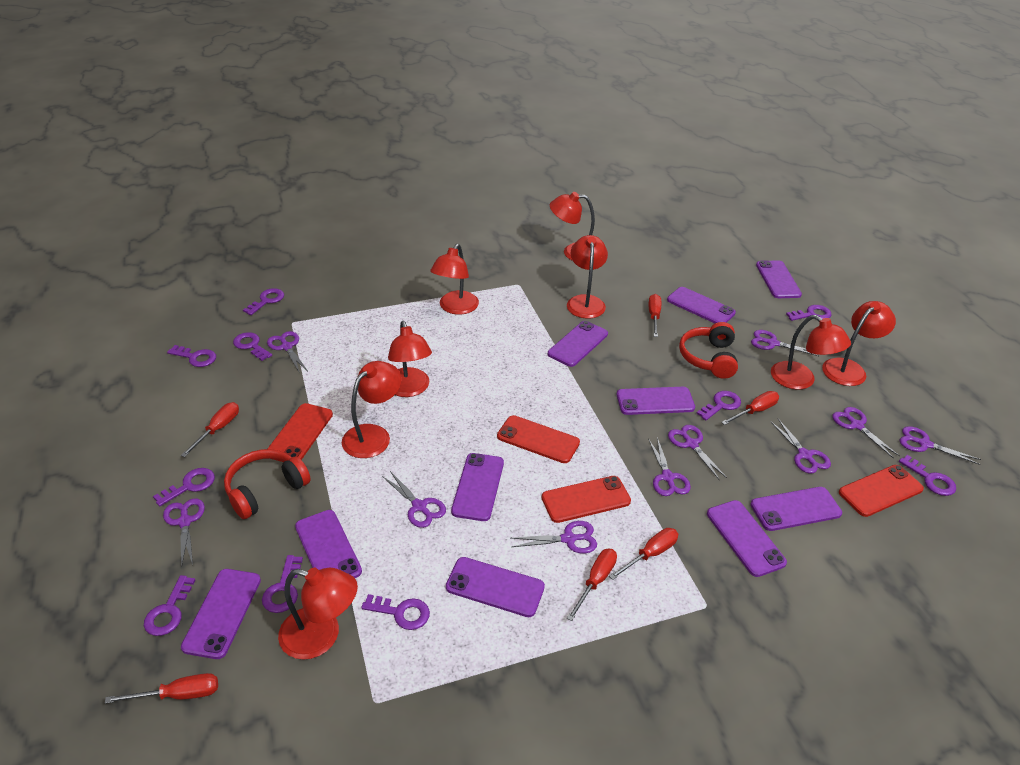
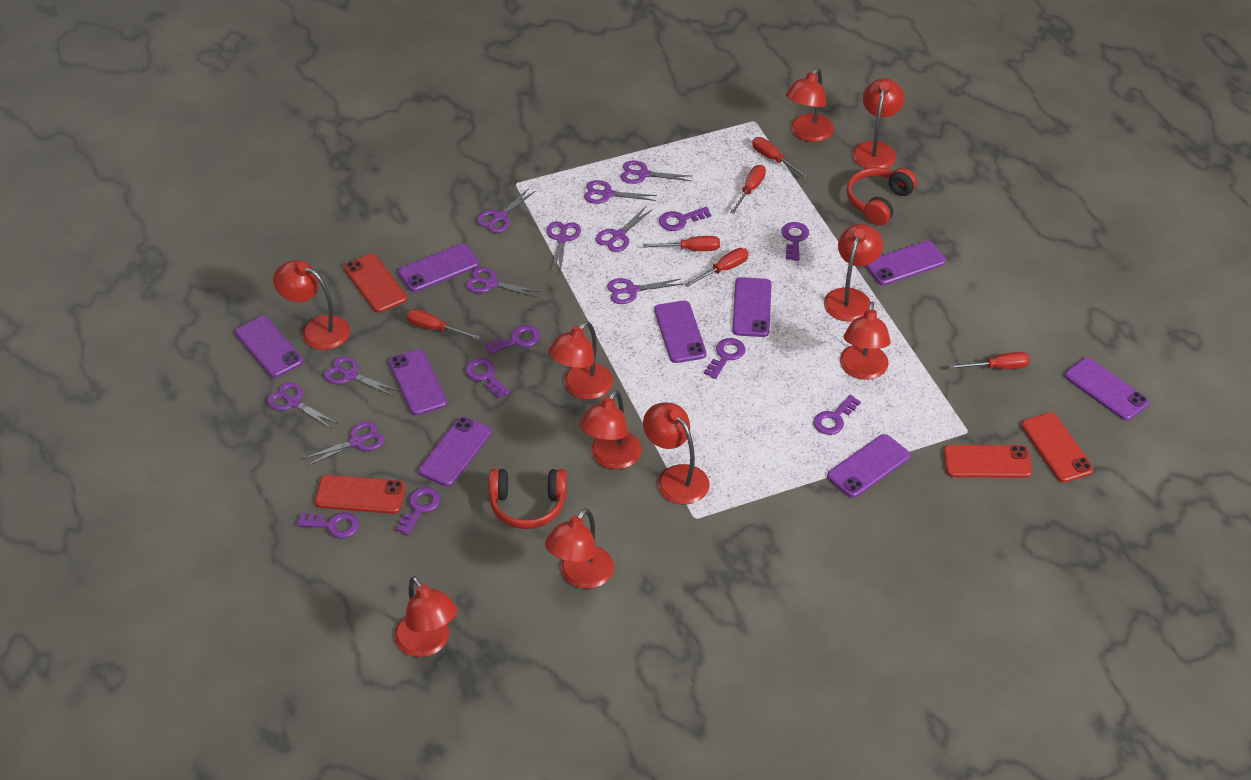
purple key: 10 -> 8
purple phone: 10 -> 9
red lamp: 8 -> 10

